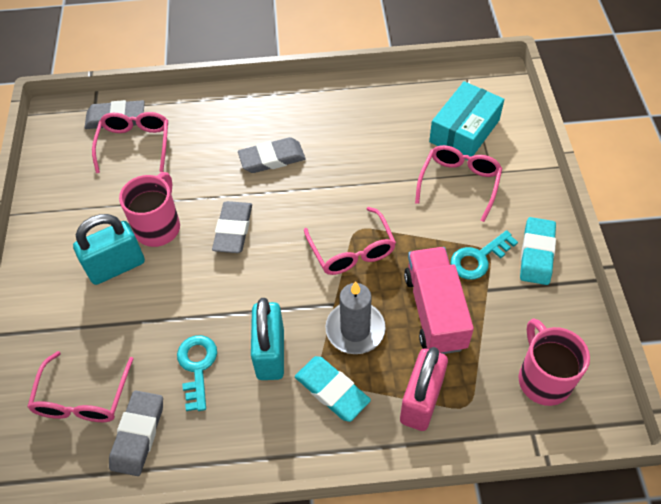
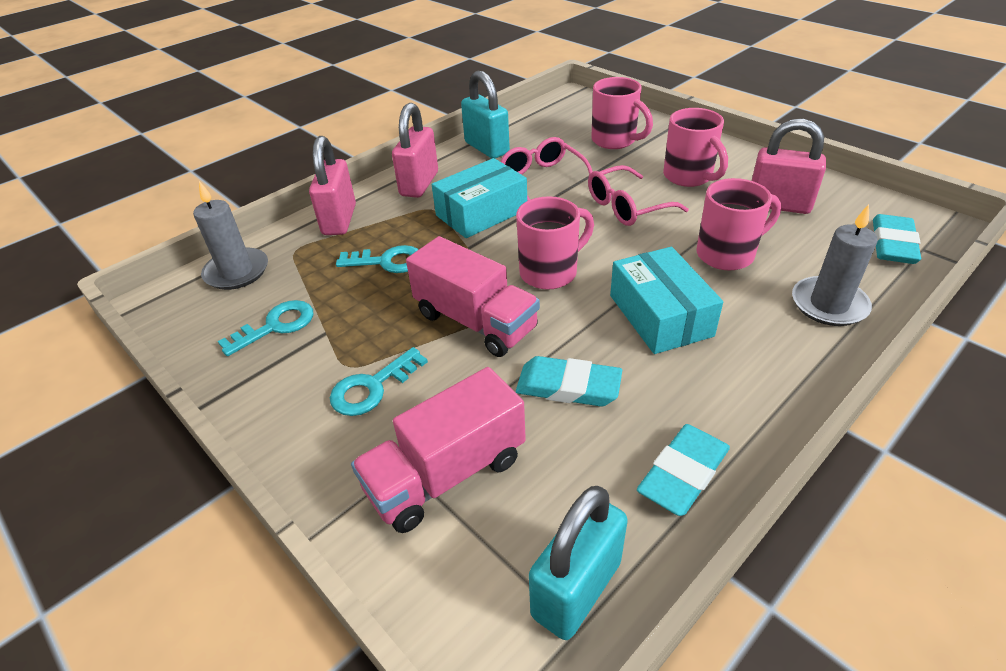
grey candle: 1 -> 2
grey eraser: 4 -> 0
pink glasses: 4 -> 2
pink mug: 2 -> 4
pink padlock: 1 -> 3
pink truck: 1 -> 2
turquoise box: 1 -> 2
turquoise eraser: 2 -> 3
turquoise key: 2 -> 3

